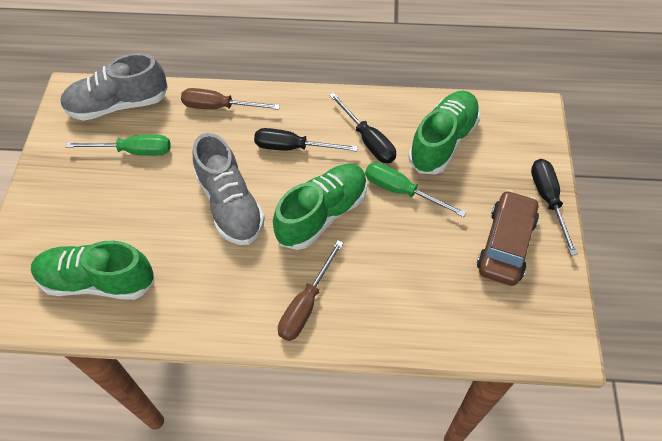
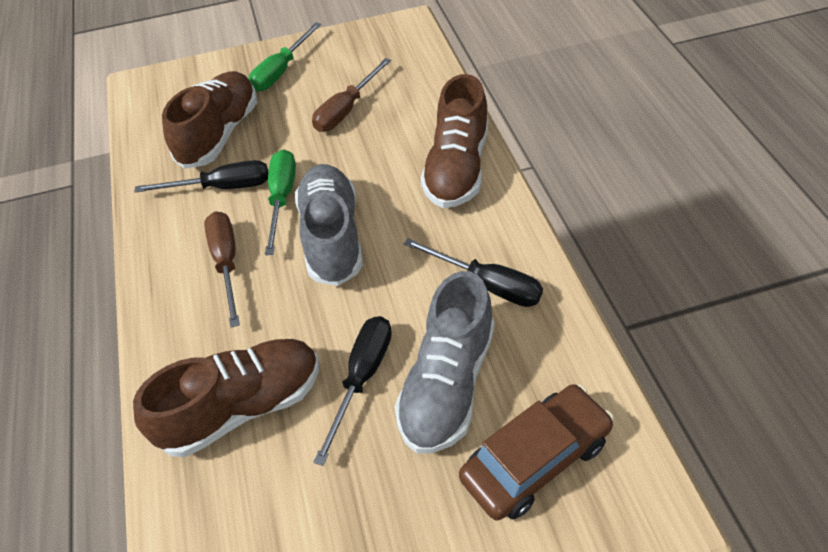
brown shoe: 0 -> 3
green shoe: 3 -> 0

